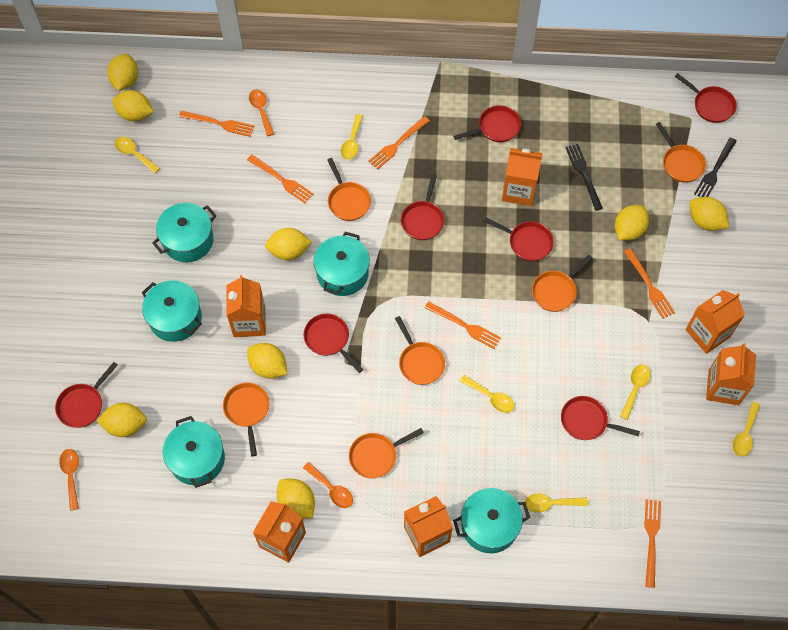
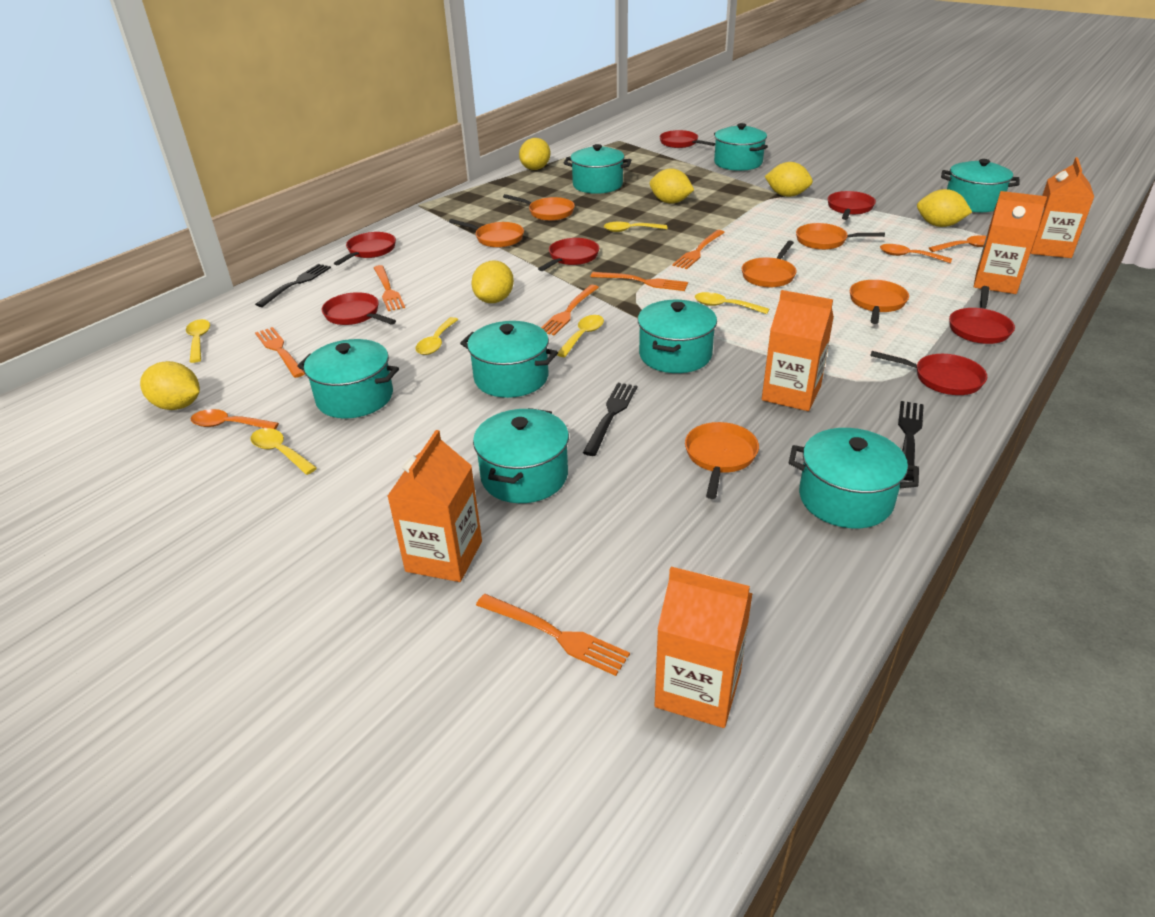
black fork: 2 -> 3
orange carton: 6 -> 5
turquoise pot: 5 -> 8
yellow lemon: 8 -> 6

